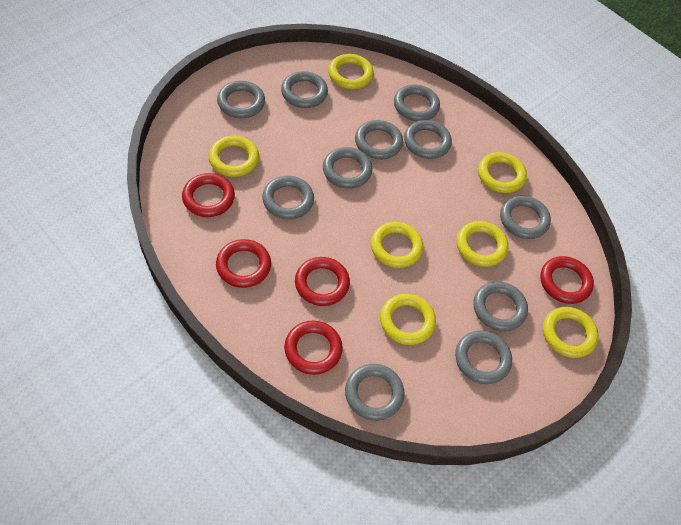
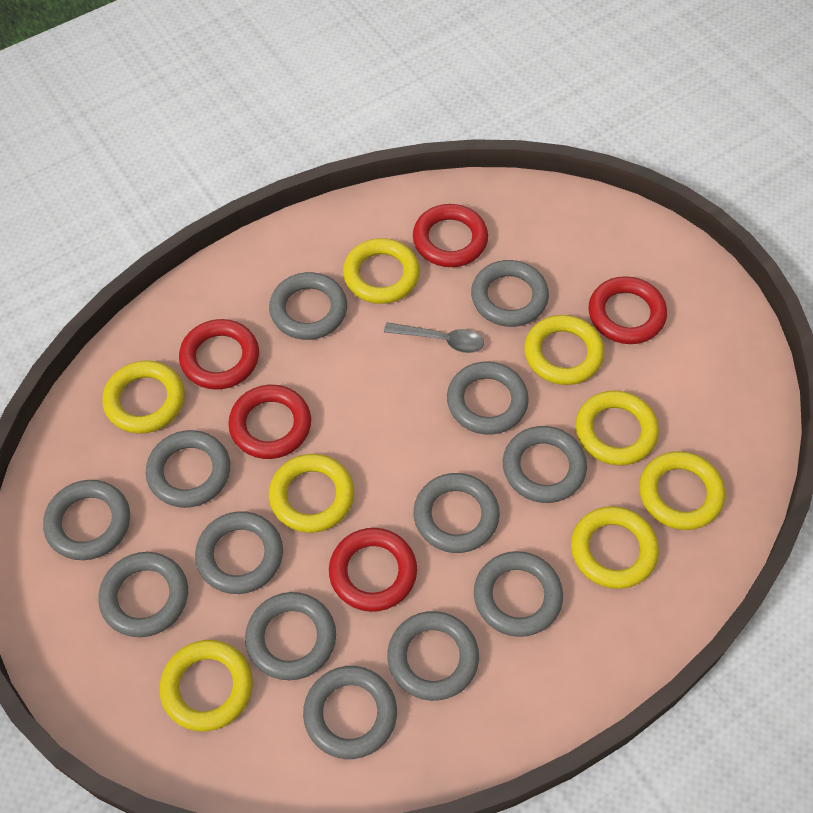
grey ring: 11 -> 13
grey spoon: 0 -> 1
yellow ring: 7 -> 8

